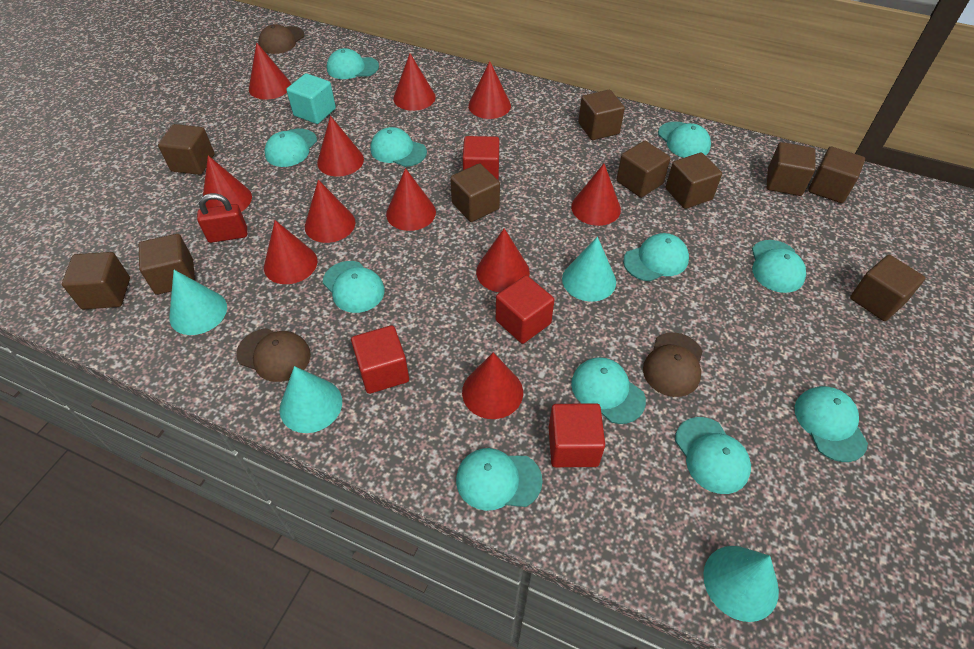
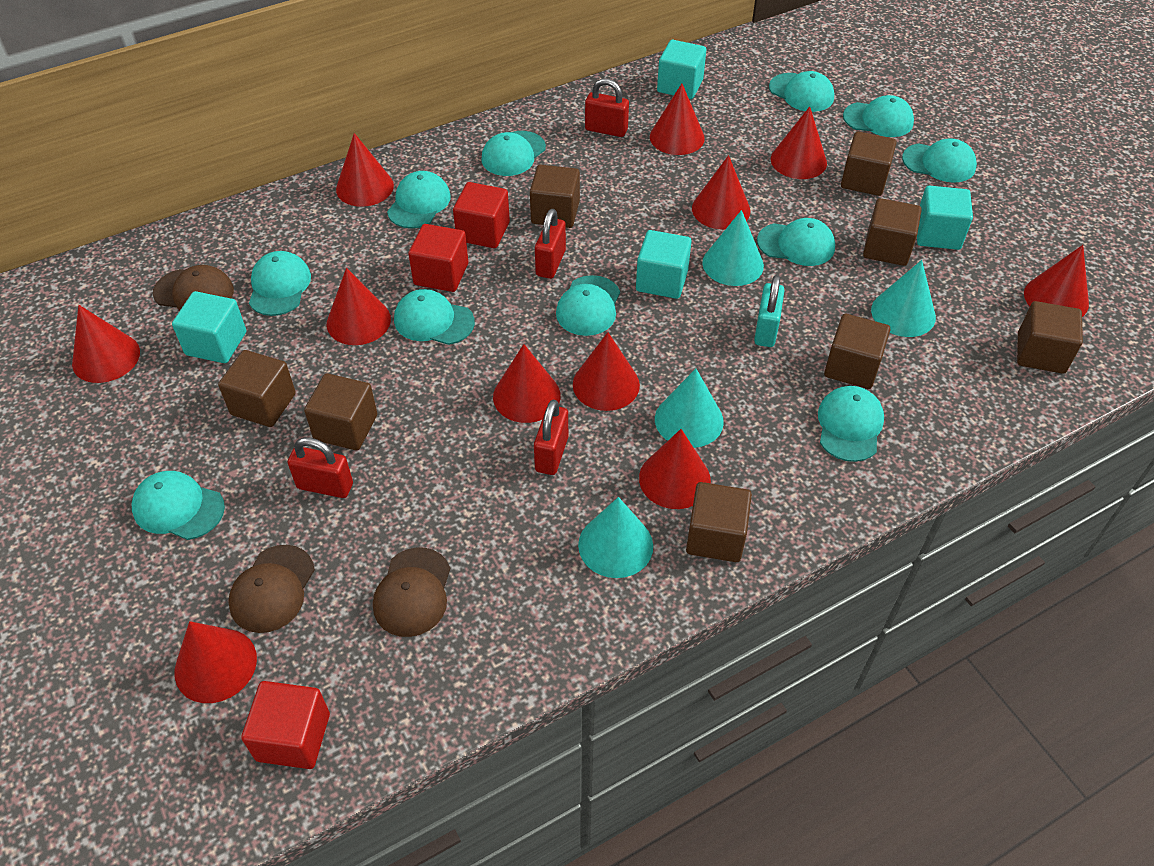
brown cube: 10 -> 8
red cube: 4 -> 3
red padlock: 1 -> 4
turquoise cube: 1 -> 4
turquoise padlock: 0 -> 1

